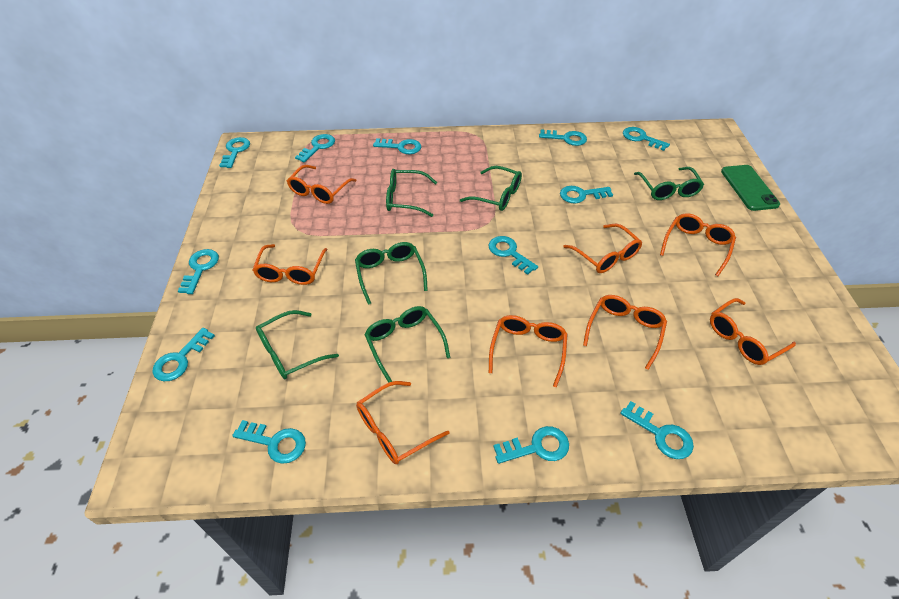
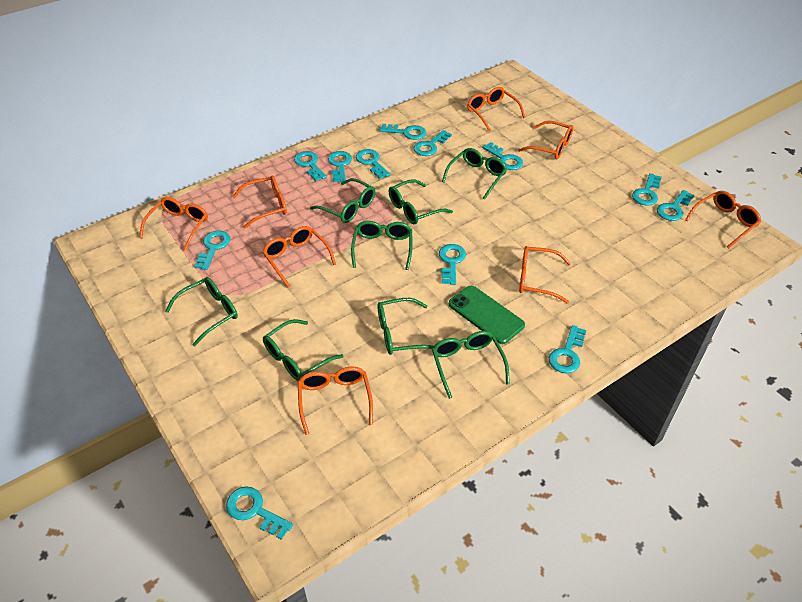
green glasses: 6 -> 8

